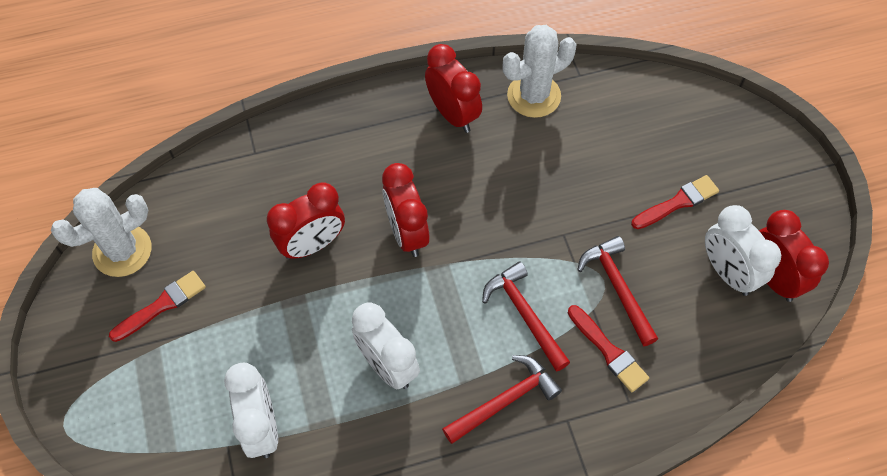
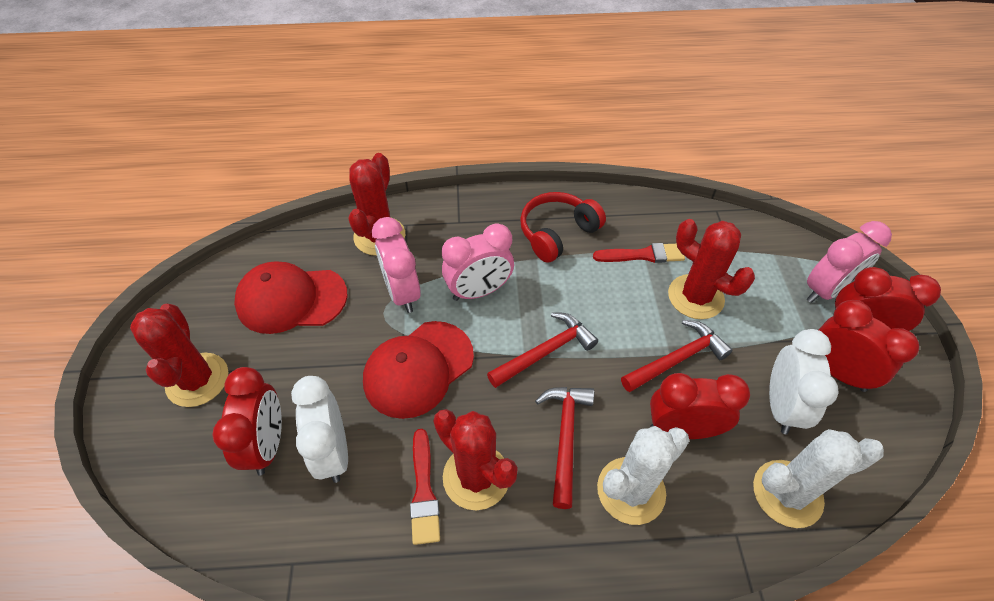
pink clock: 0 -> 3
red brush: 3 -> 2
red cactus: 0 -> 4
red cap: 0 -> 2
red headphones: 0 -> 1
white clock: 3 -> 2

